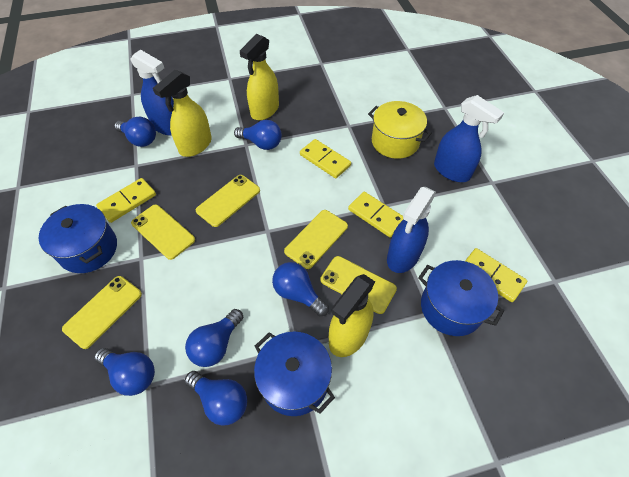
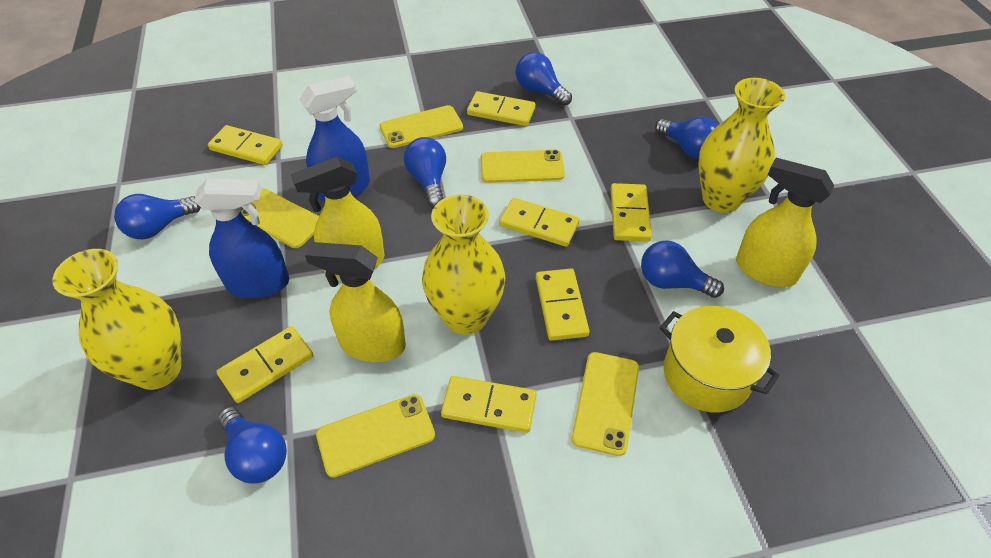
blue pot: 3 -> 0
blue spray bottle: 3 -> 2
yellow domino: 4 -> 7
yellow vase: 0 -> 3

